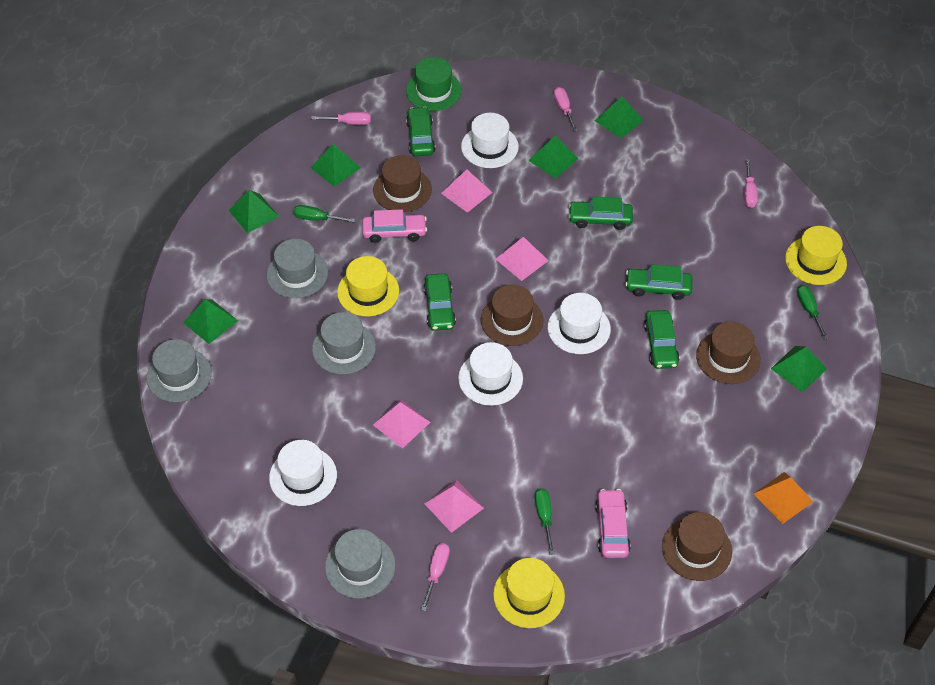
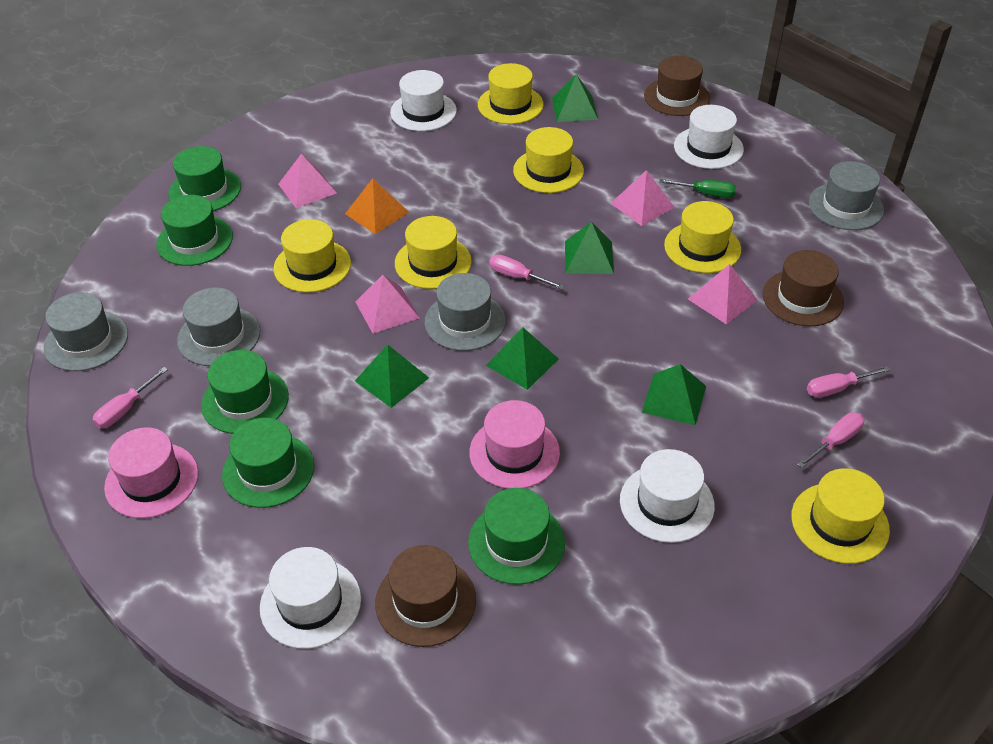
brown hat: 4 -> 3
green car: 5 -> 0
green hat: 1 -> 5
green pyramid: 6 -> 5
green screwdriver: 3 -> 1
pink car: 2 -> 0
pink hat: 0 -> 2
yellow hat: 3 -> 6

